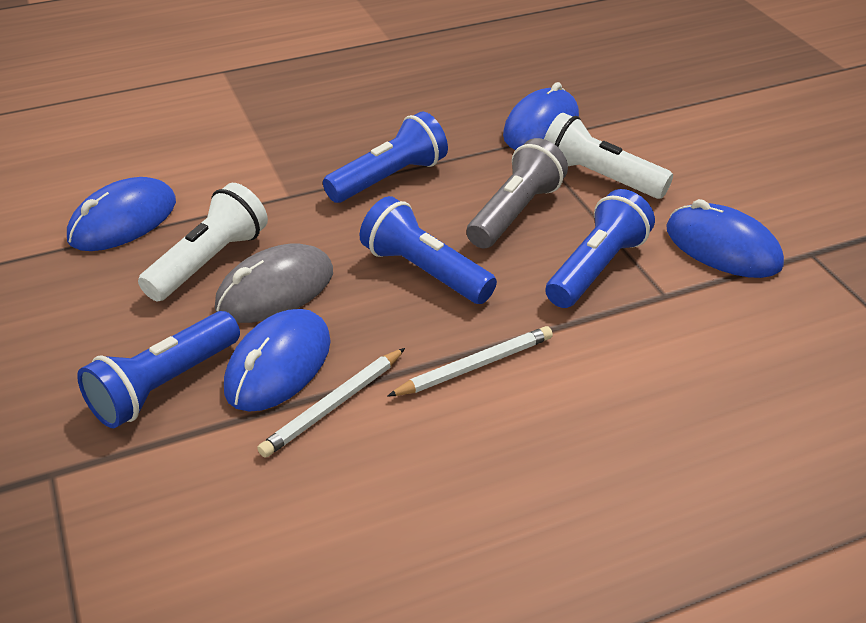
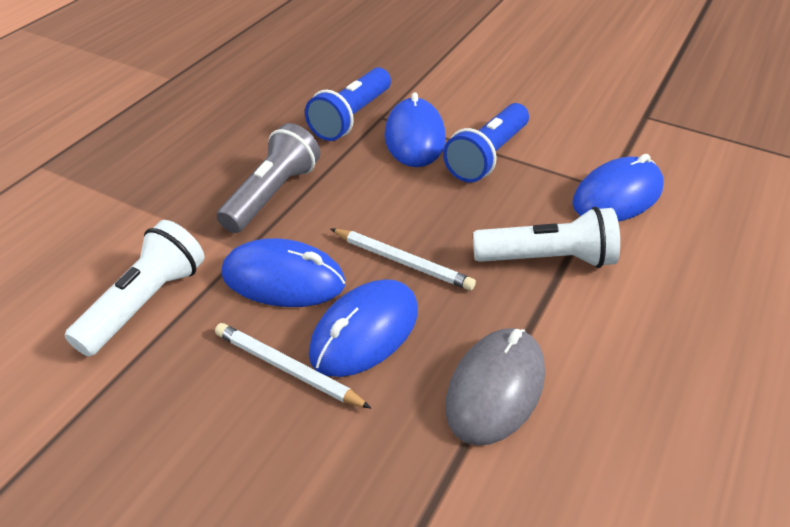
blue flashlight: 4 -> 2

